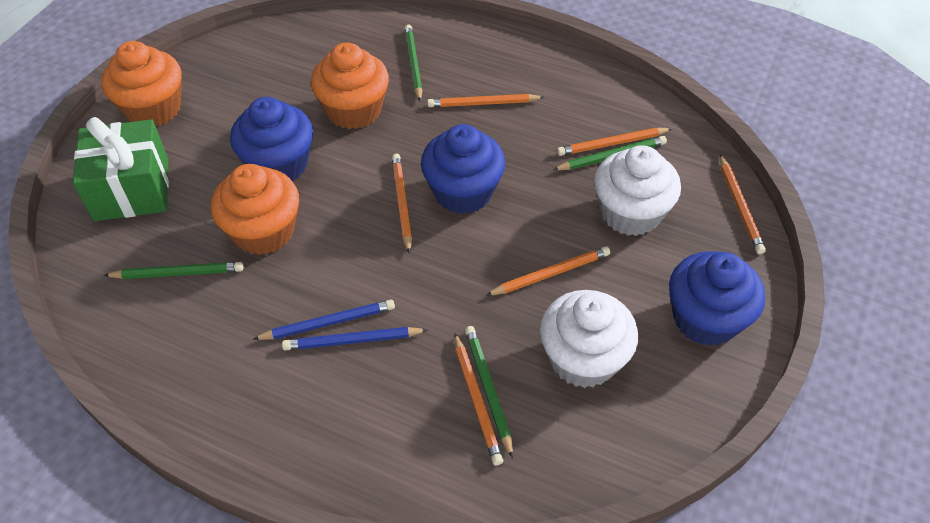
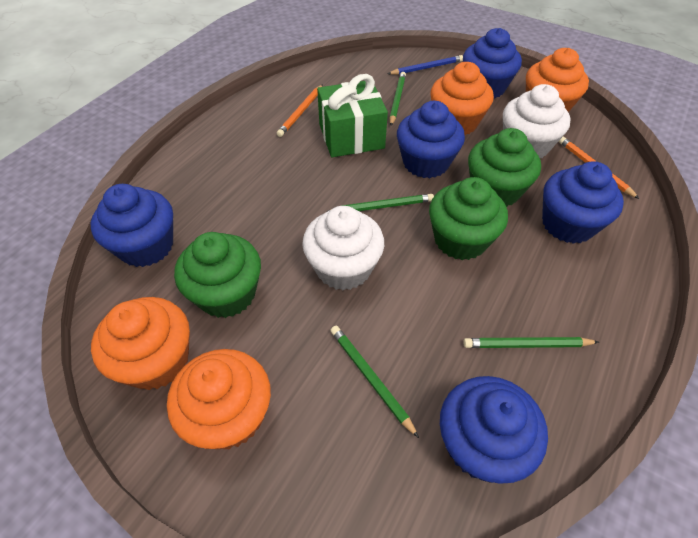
blue cupcake: 3 -> 5
blue pencil: 2 -> 1
green cupcake: 0 -> 3
orange cupcake: 3 -> 4
orange pencil: 6 -> 2

